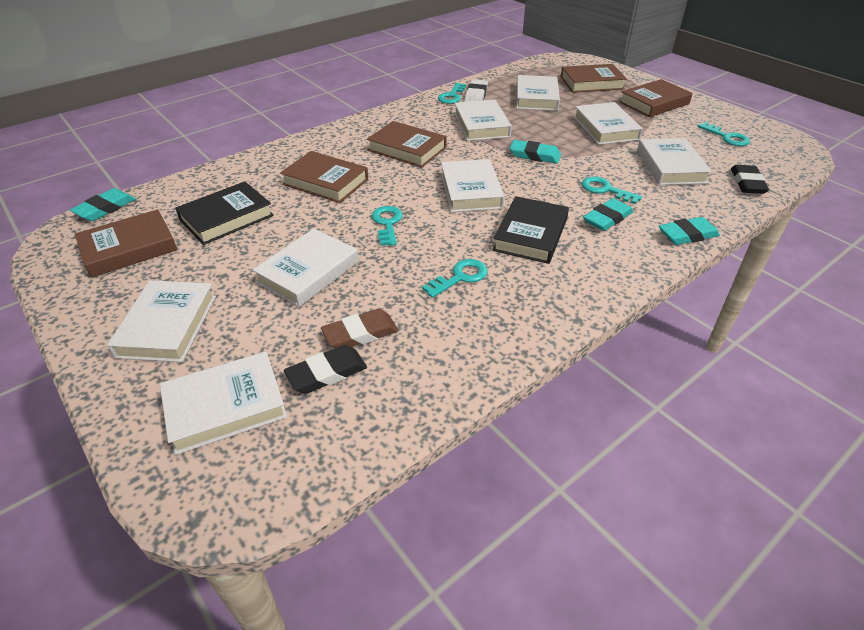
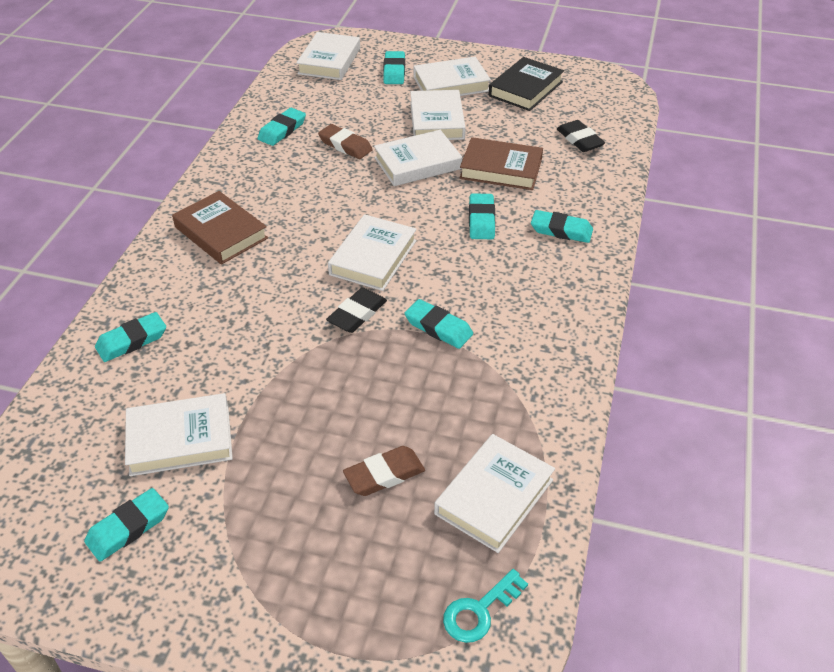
black book: 2 -> 1
brown book: 5 -> 2
brown eraser: 1 -> 2
turquoise eraser: 4 -> 7
turquoise key: 5 -> 1
white book: 8 -> 7
white eraser: 1 -> 0

